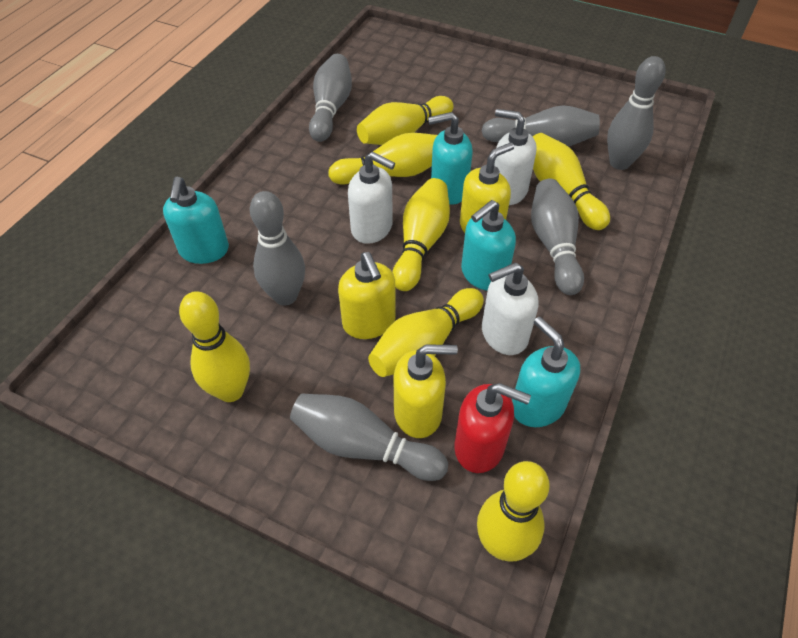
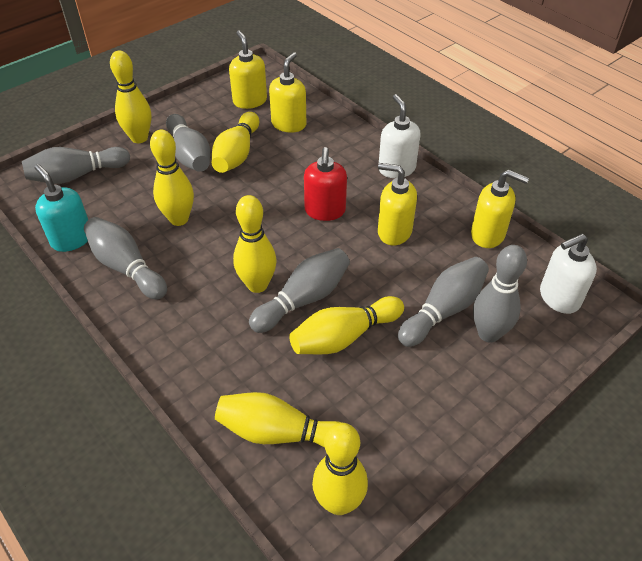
turquoise soap dispenser: 4 -> 1
white soap dispenser: 3 -> 2
yellow soap dispenser: 3 -> 4

